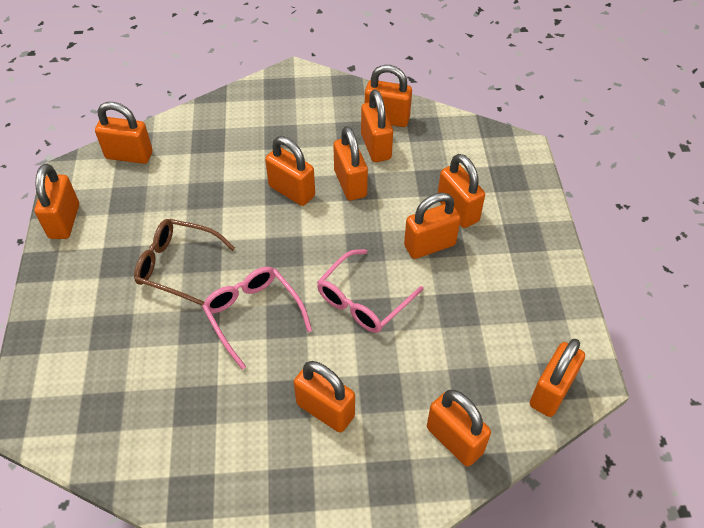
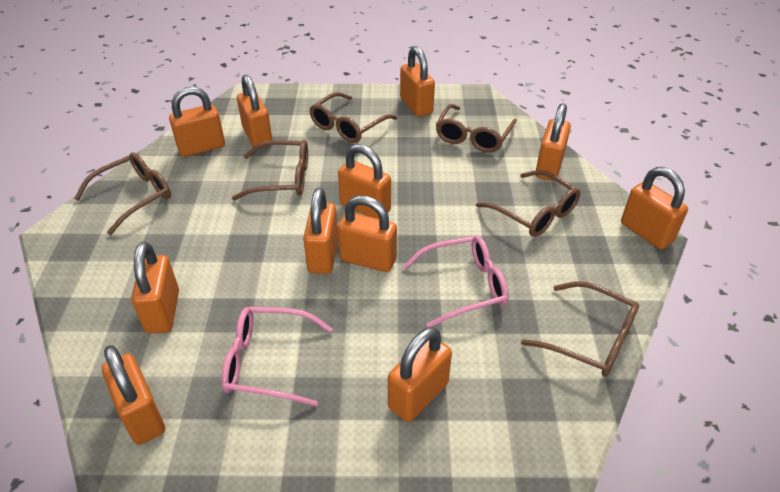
brown glasses: 1 -> 6

